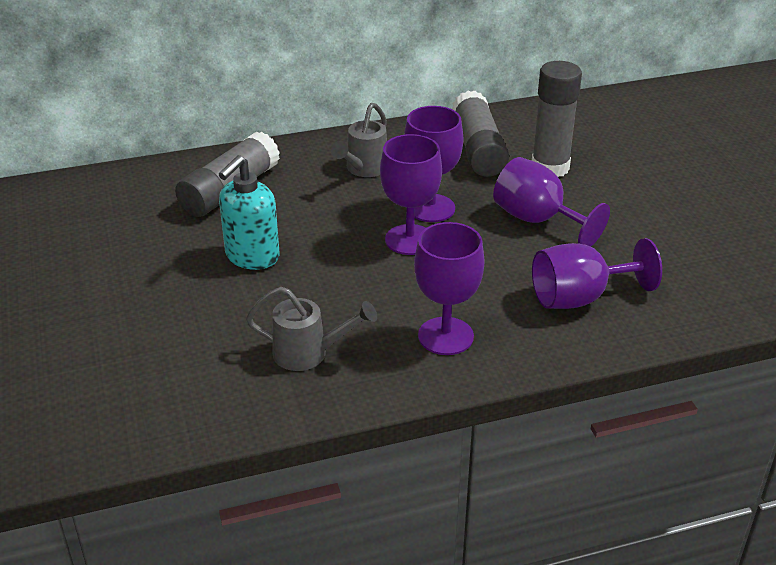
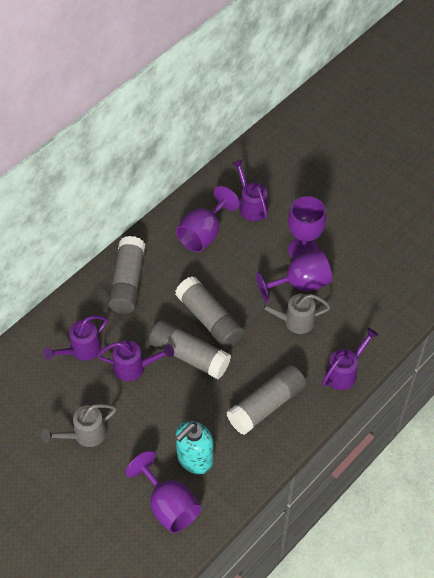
grey glue stick: 3 -> 4
purple goblet: 5 -> 4
purple watering can: 0 -> 4

